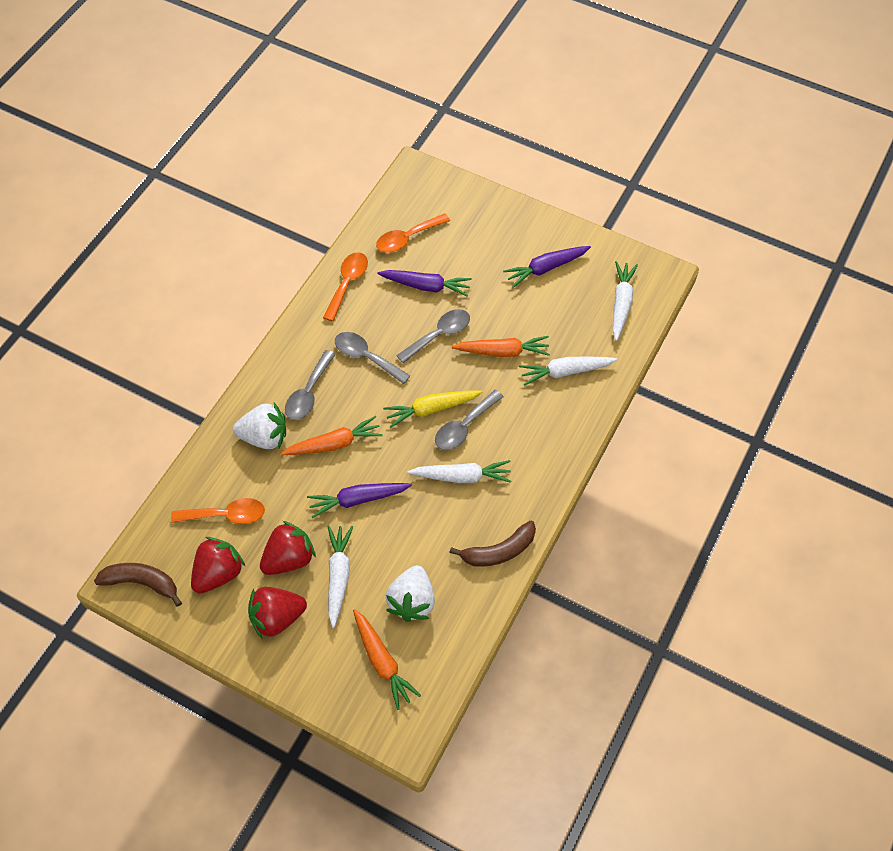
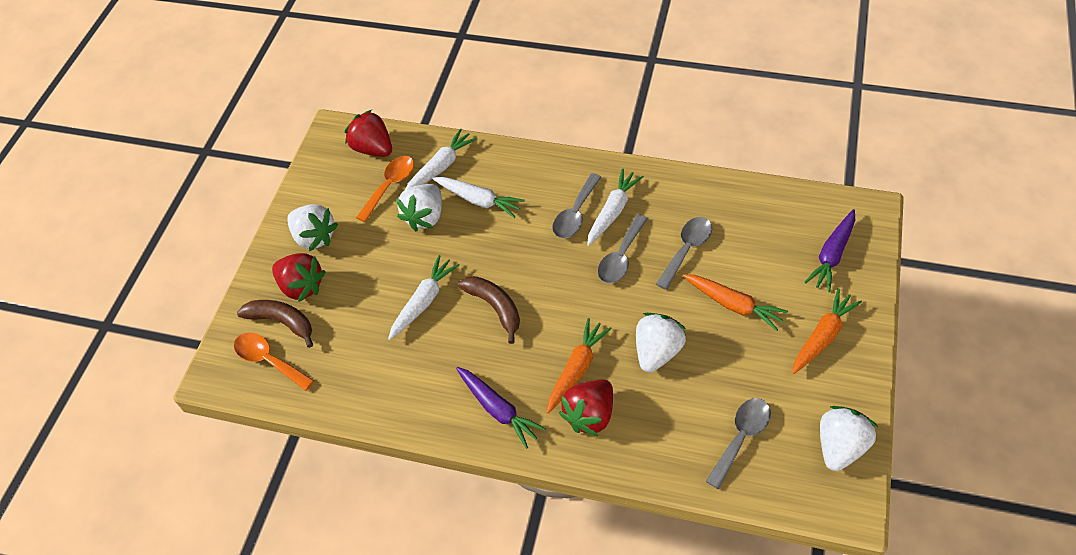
orange spoon: 3 -> 2
purple carrot: 3 -> 2
white strawberry: 2 -> 4
yellow carrot: 1 -> 0

